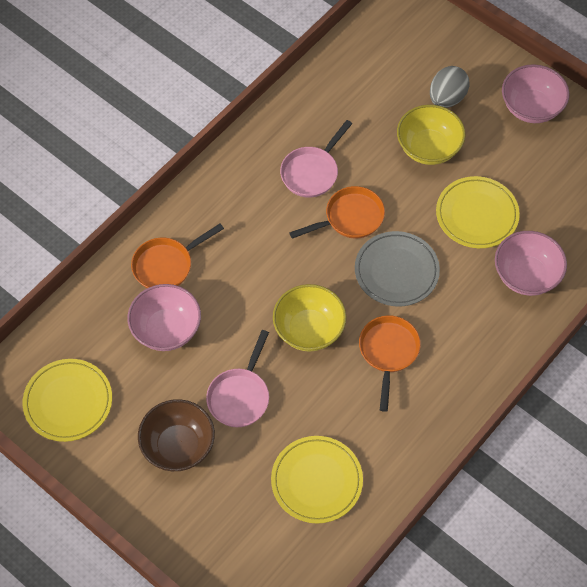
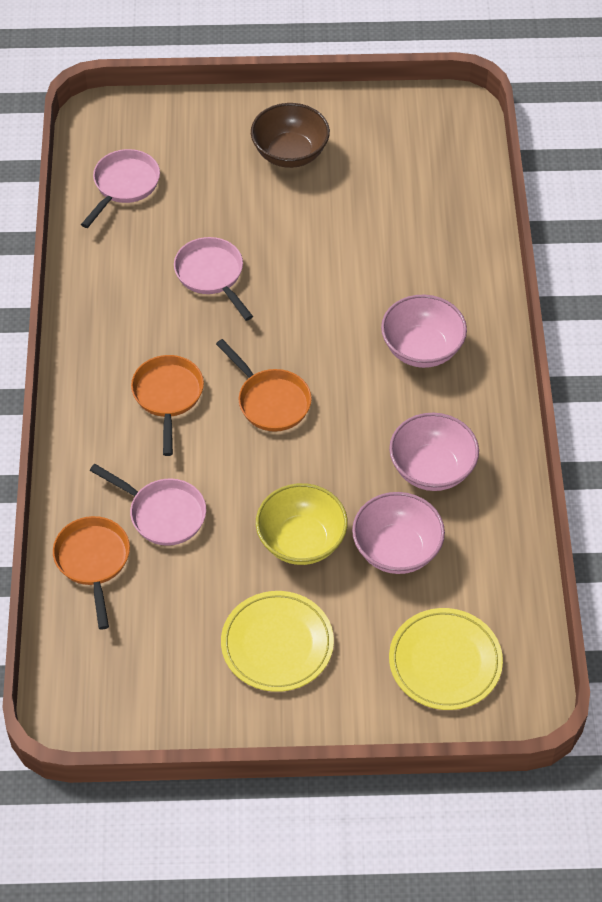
grey egg: 1 -> 0
grey plate: 1 -> 0
pink pan: 2 -> 3
yellow bowl: 2 -> 1
yellow plate: 3 -> 2

